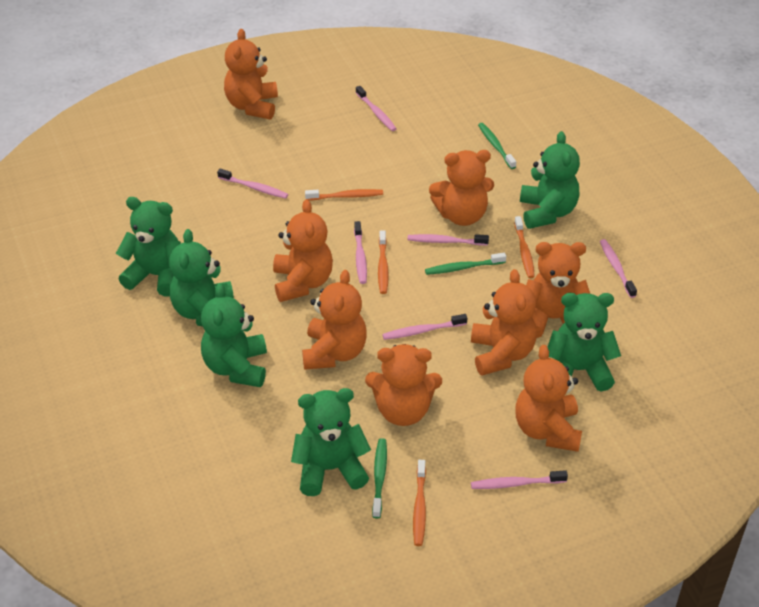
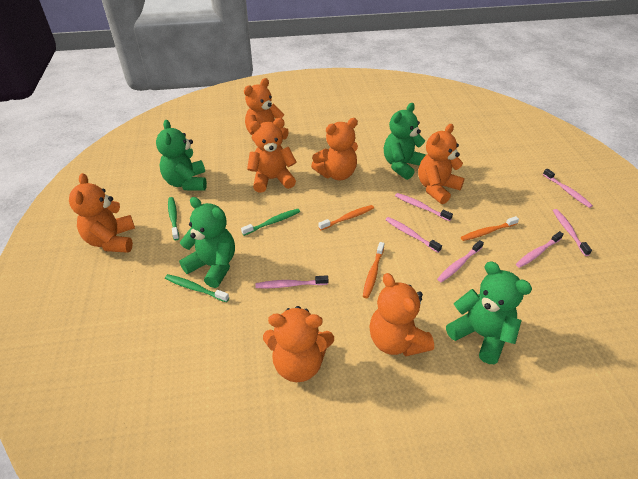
green teddy bear: 6 -> 4
orange teddy bear: 8 -> 7
orange toothbrush: 4 -> 3

